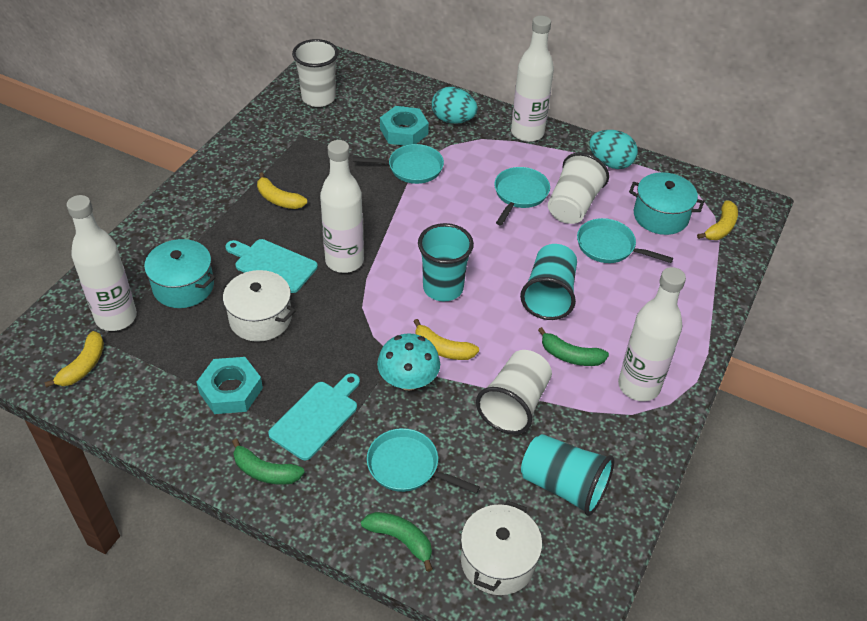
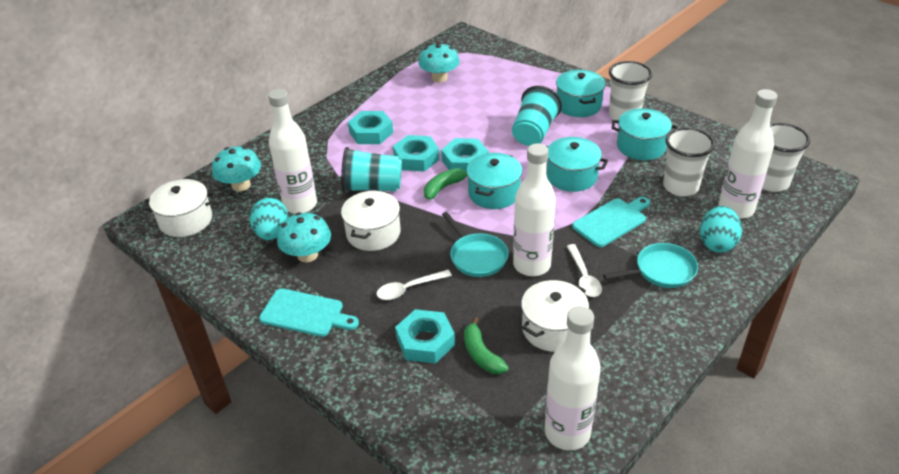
green banana: 3 -> 2
turquoise cup: 3 -> 2
turquoise mushroom: 1 -> 3
turquoise nut: 2 -> 4
turquoise pan: 4 -> 2
turquoise pot: 2 -> 4
white pot: 2 -> 3
white spoon: 0 -> 2
yellow banana: 4 -> 0

